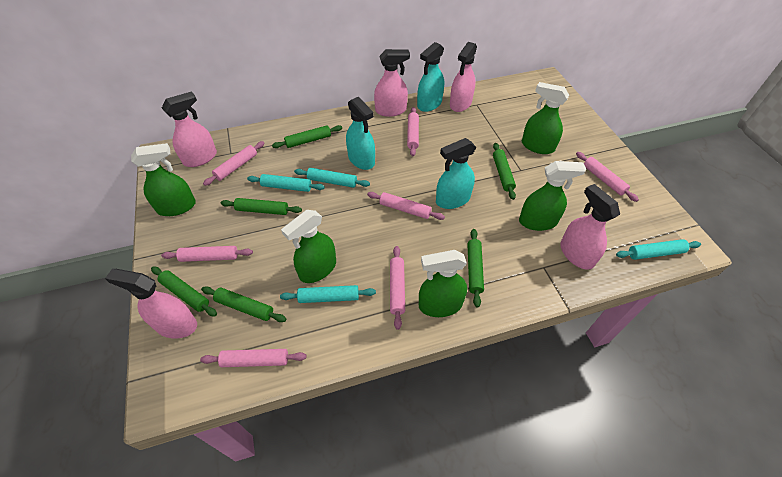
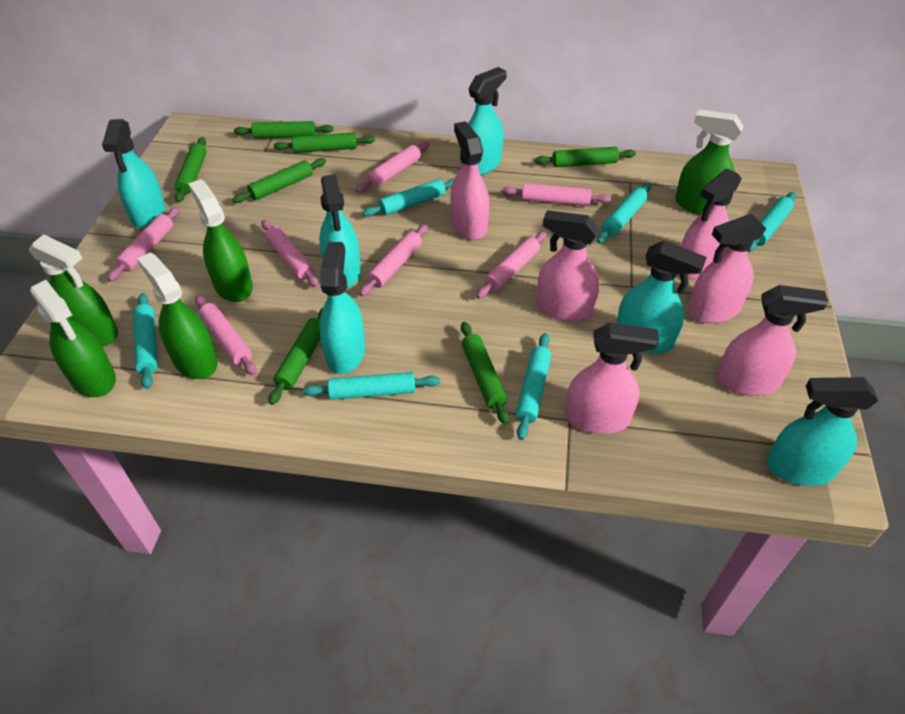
green rolling pin: 6 -> 7
pink spray bottle: 5 -> 6
turquoise rolling pin: 4 -> 6
turquoise spray bottle: 3 -> 6

